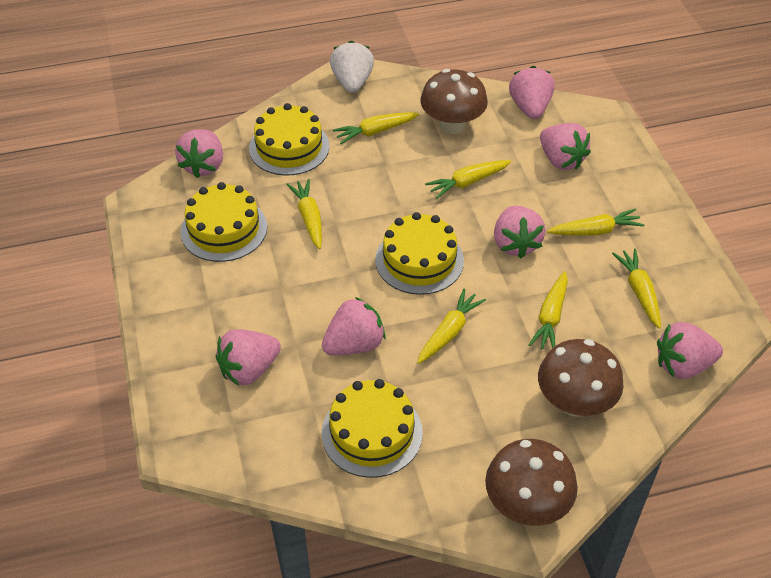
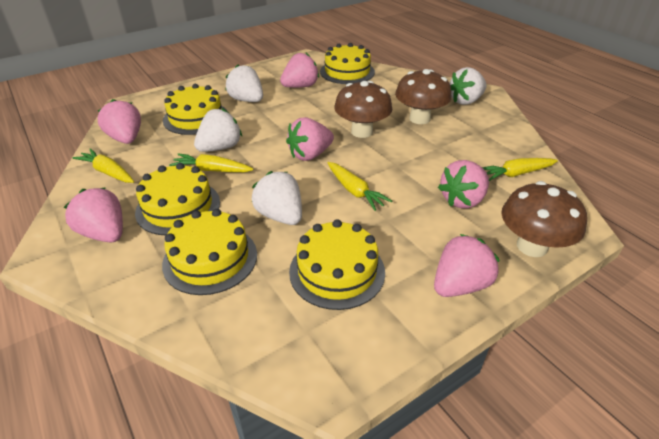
pink strawberry: 7 -> 6
white strawberry: 1 -> 4
yellow cake: 4 -> 5
yellow carrot: 7 -> 4

